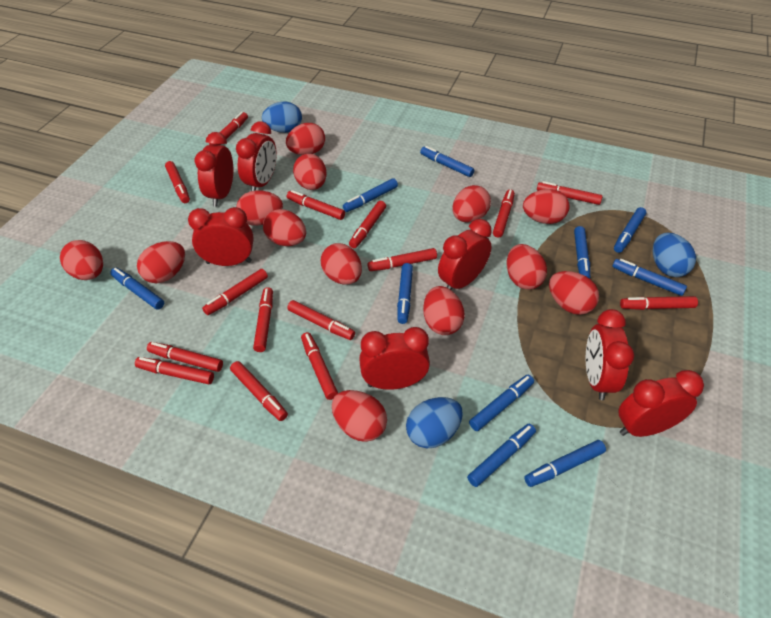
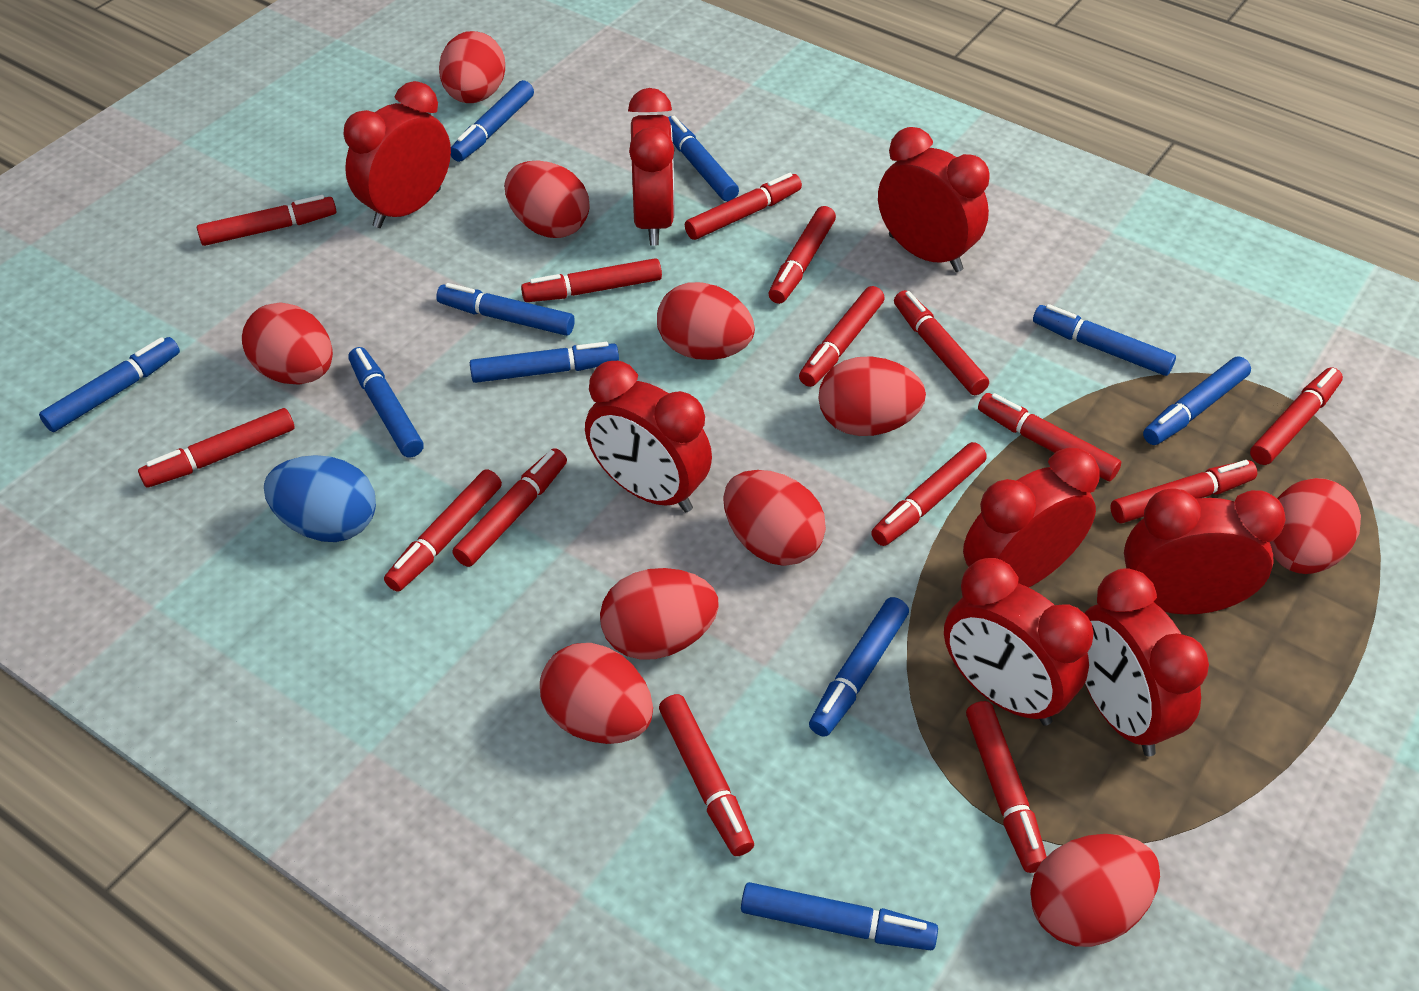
blue egg: 3 -> 1
red clock: 7 -> 8
red egg: 13 -> 10

